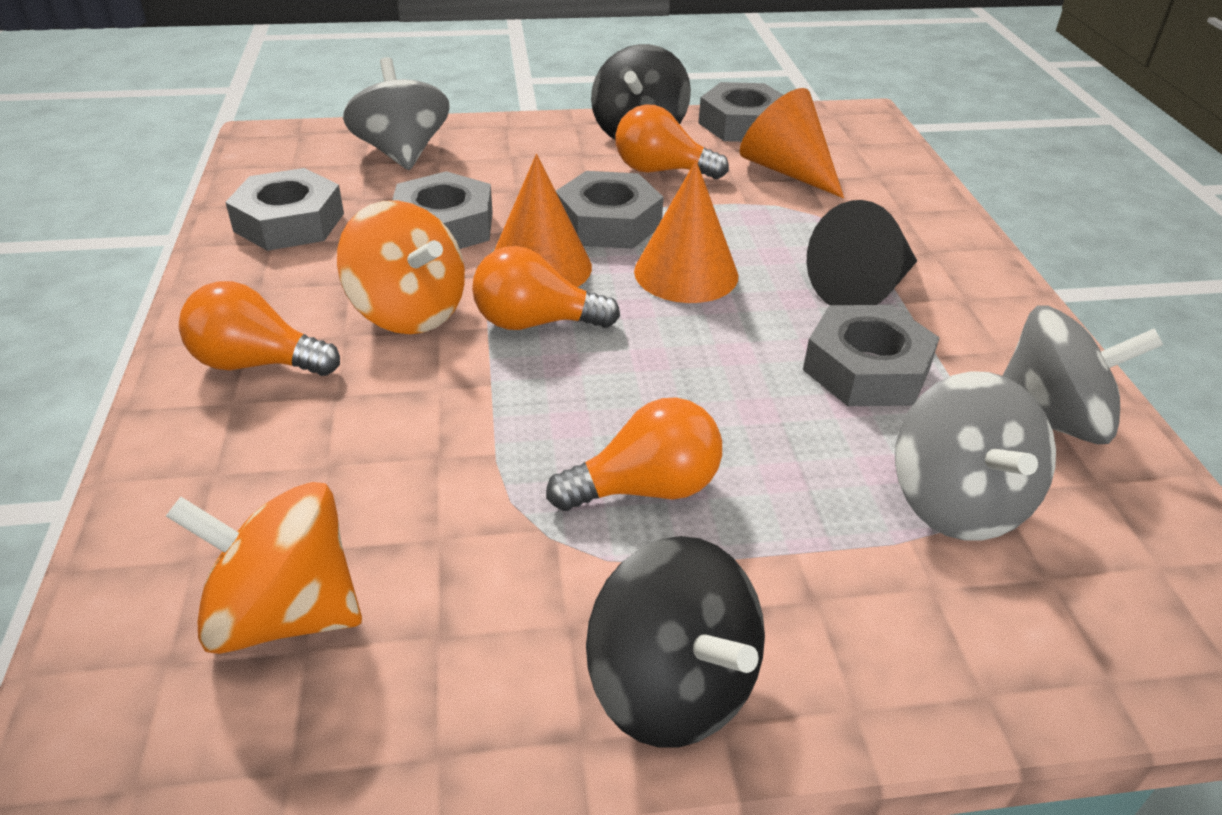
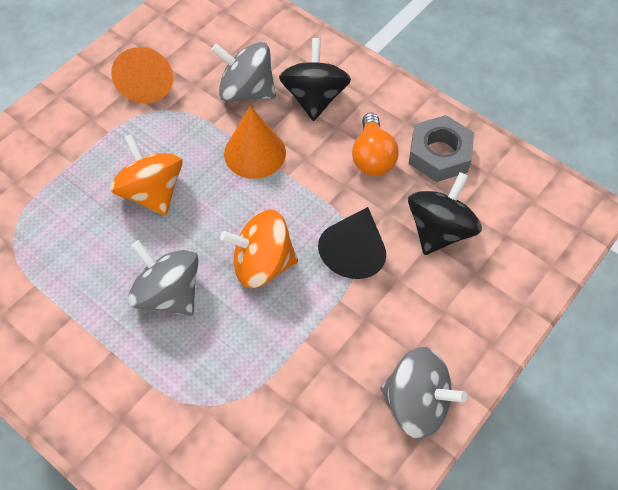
grey nut: 5 -> 1
orange cone: 3 -> 2
orange light bulb: 4 -> 1

